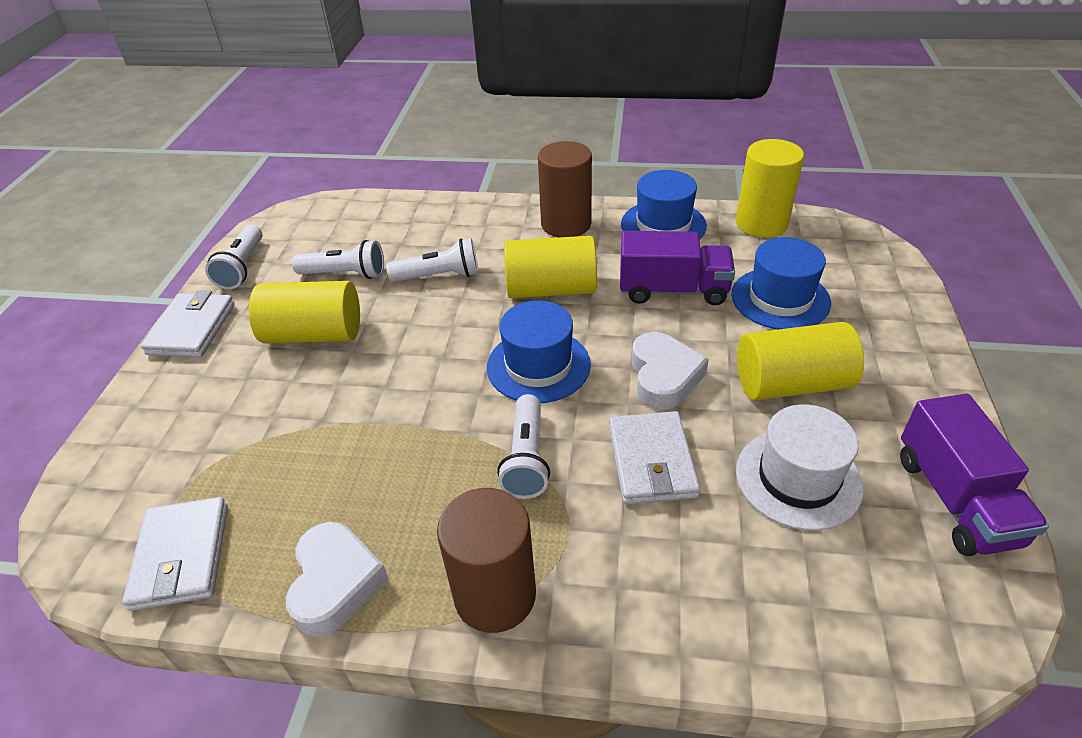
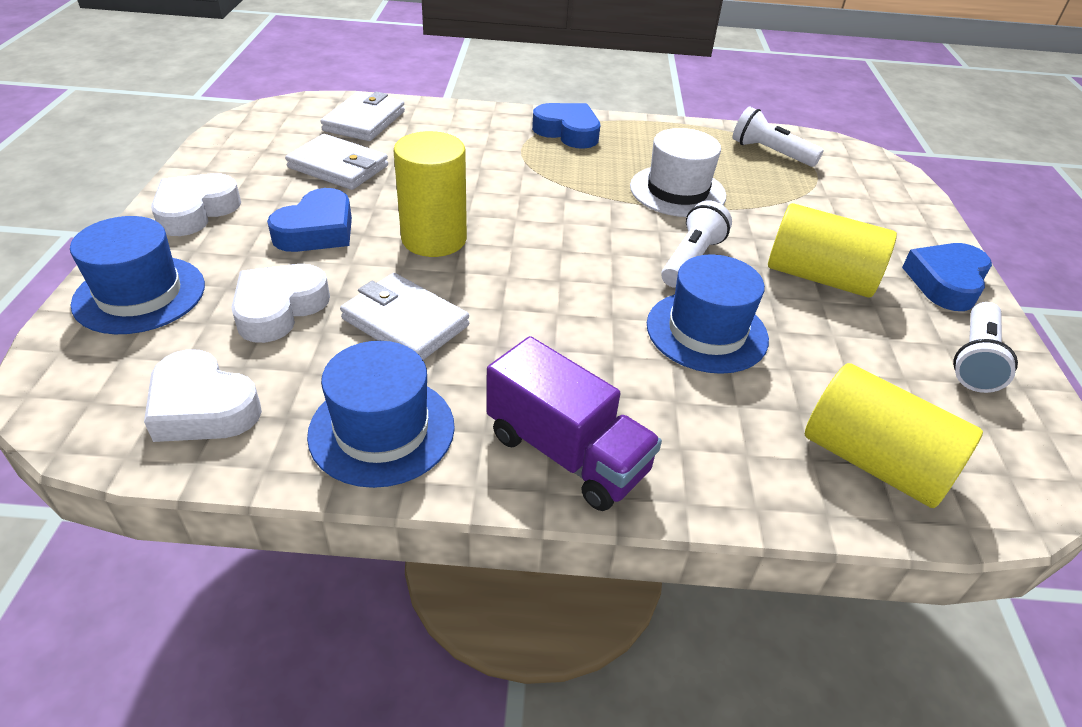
blue heart: 0 -> 3
brown cylinder: 2 -> 0
purple truck: 2 -> 1
white flashlight: 4 -> 3
white heart: 2 -> 3
yellow cylinder: 4 -> 3

